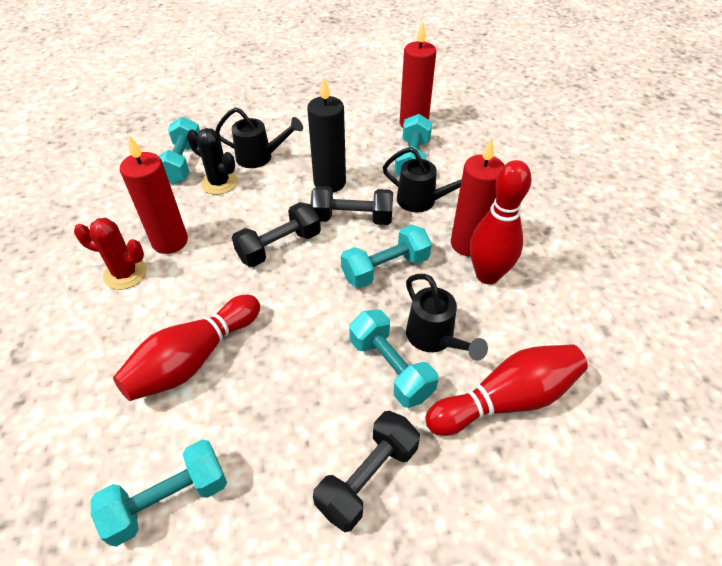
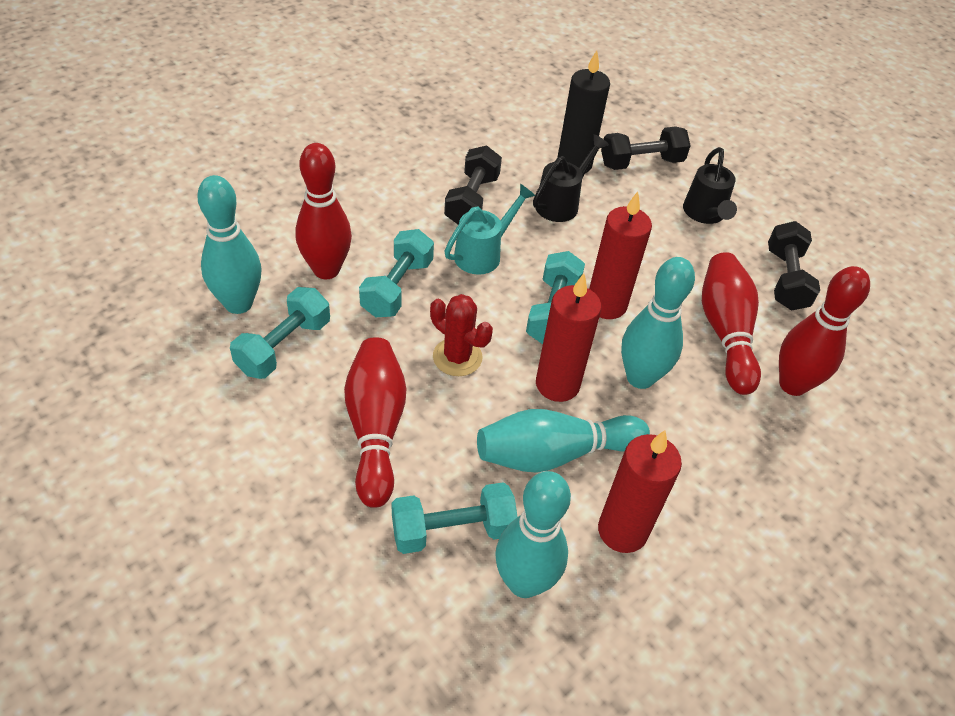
black cactus: 1 -> 0
black watering can: 3 -> 2
red bowling pin: 3 -> 4
turquoise bowling pin: 0 -> 4
turquoise dumbbell: 5 -> 4
turquoise watering can: 0 -> 1

